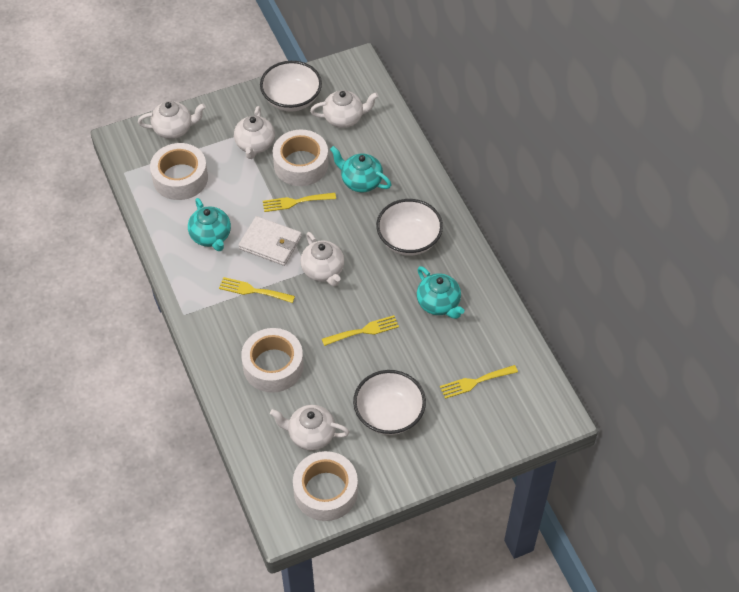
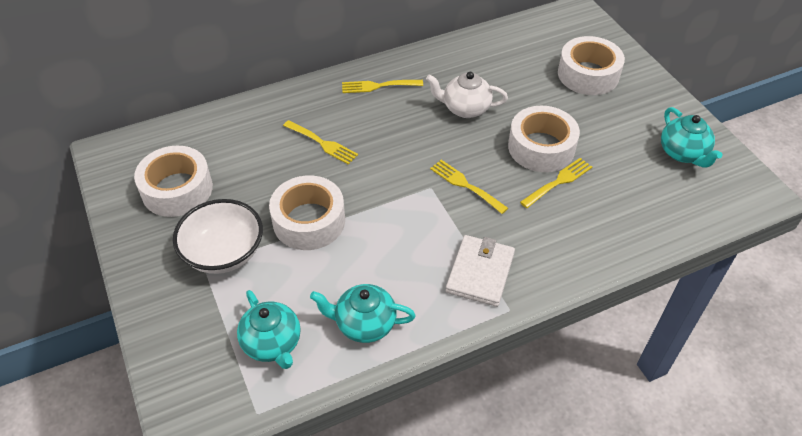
white bowl: 3 -> 1
white teapot: 5 -> 1

